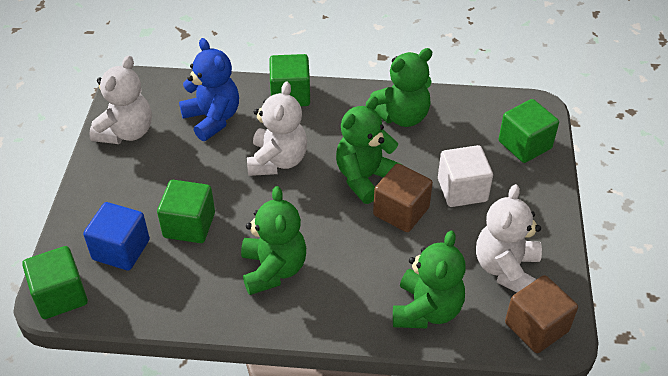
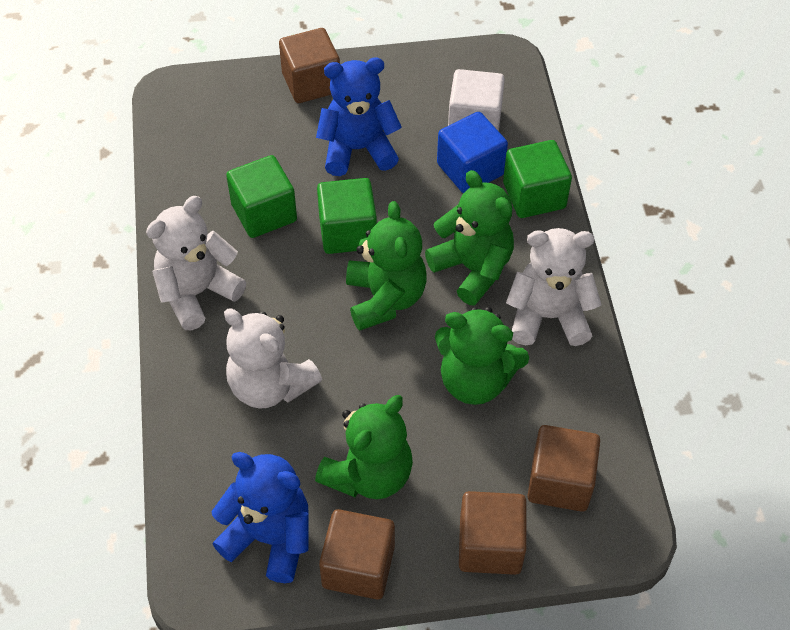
blue teddy bear: 1 -> 2
brown cube: 2 -> 4
green cube: 4 -> 3

